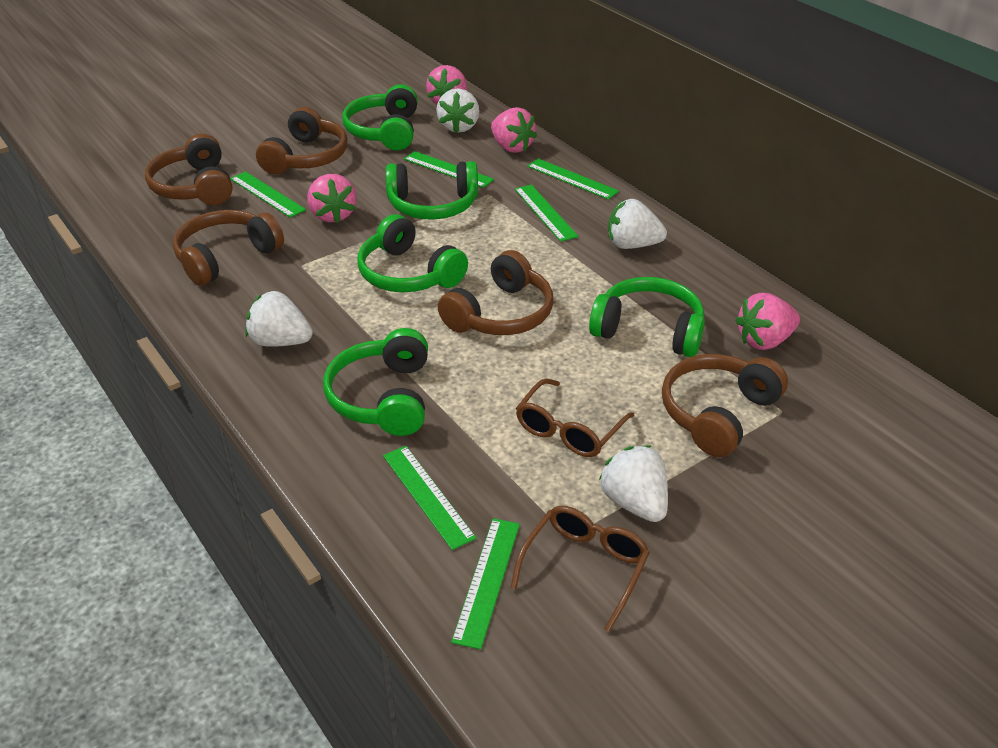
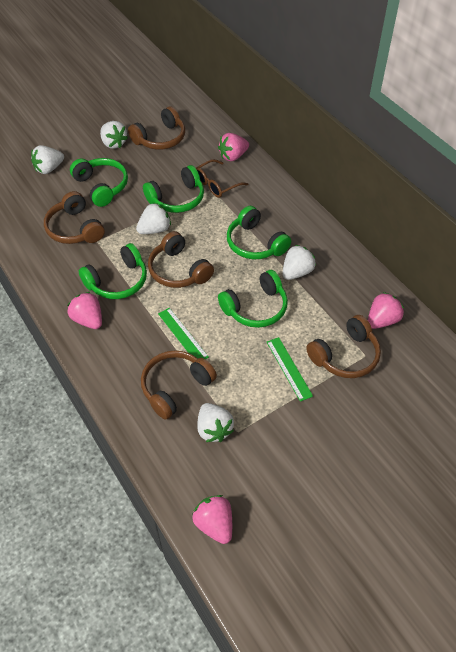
brown glasses: 2 -> 1
green ruler: 6 -> 2
white strawberry: 4 -> 5

